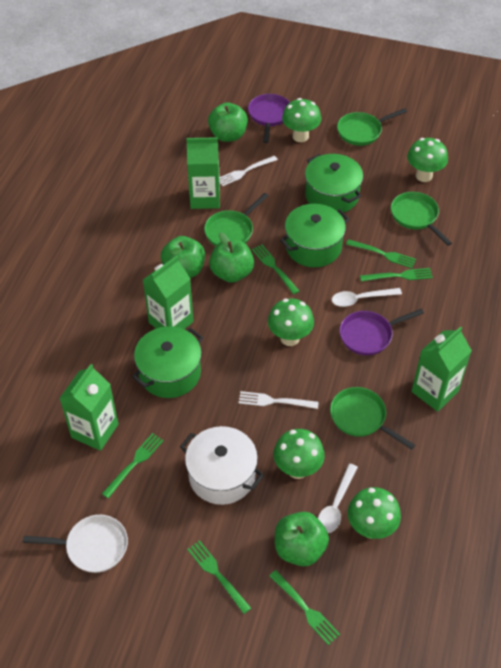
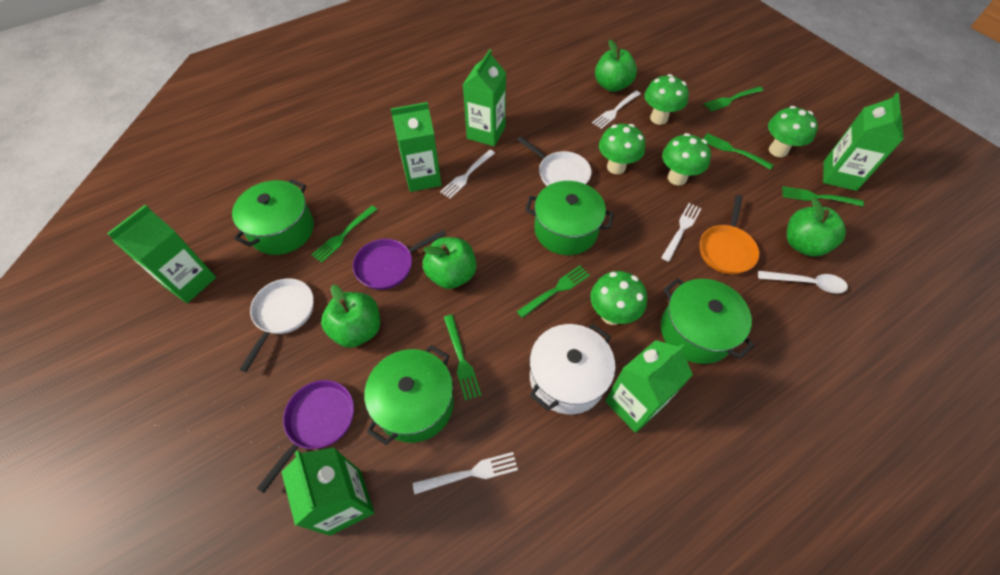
green carton: 4 -> 6
green pan: 4 -> 0
green pot: 3 -> 4
orange pan: 0 -> 1
white fork: 2 -> 4
white pan: 1 -> 2
white spoon: 2 -> 1

